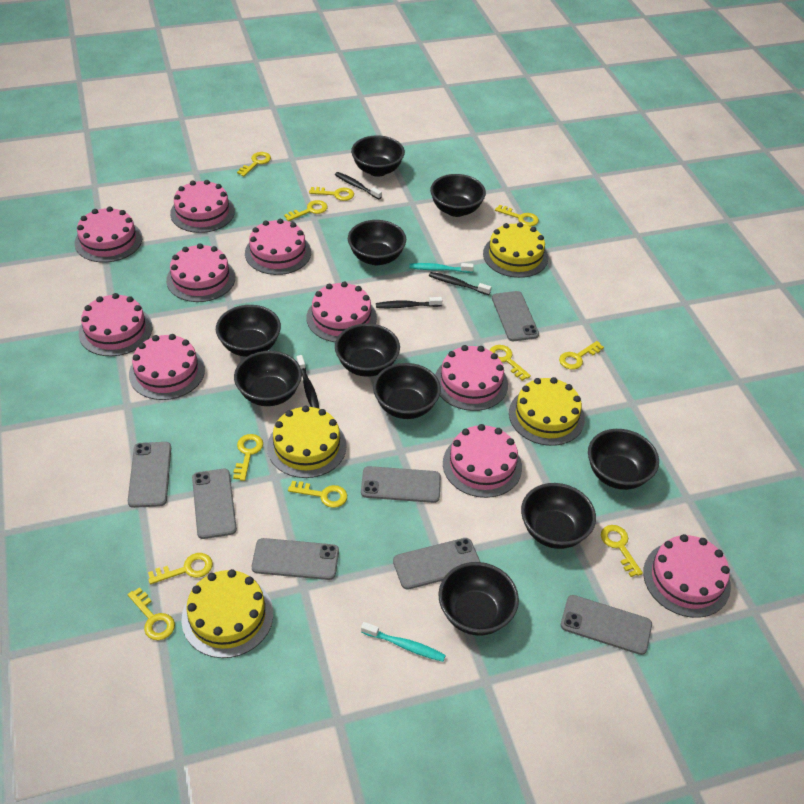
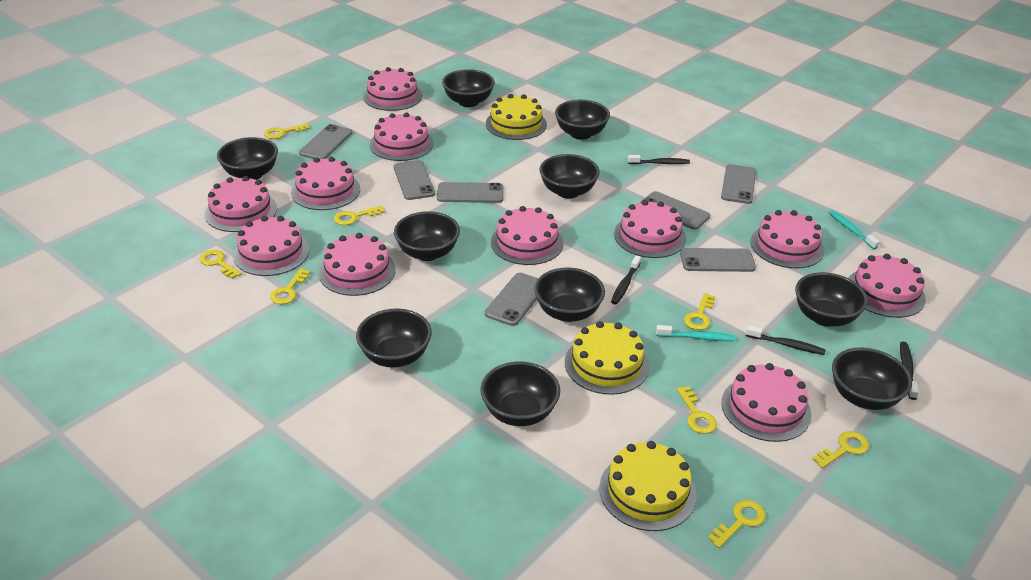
pink cake: 10 -> 11
yellow cake: 4 -> 3
yellow key: 11 -> 8

